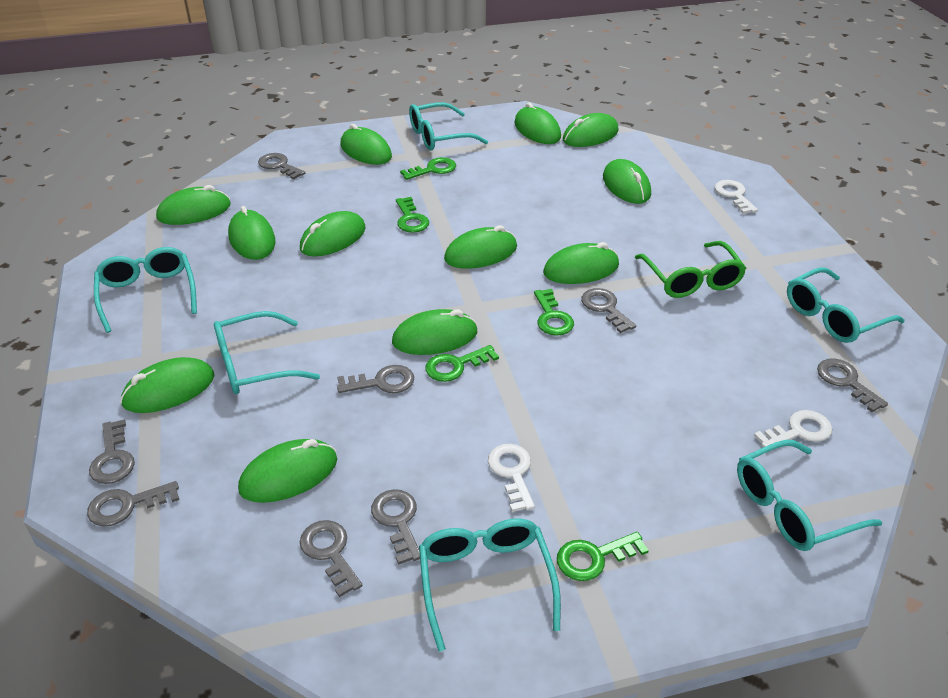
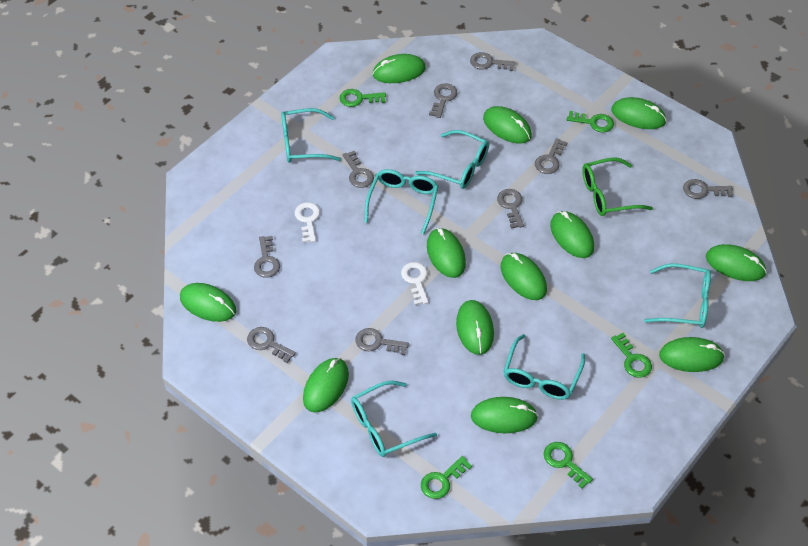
grey key: 8 -> 9
white key: 3 -> 2

